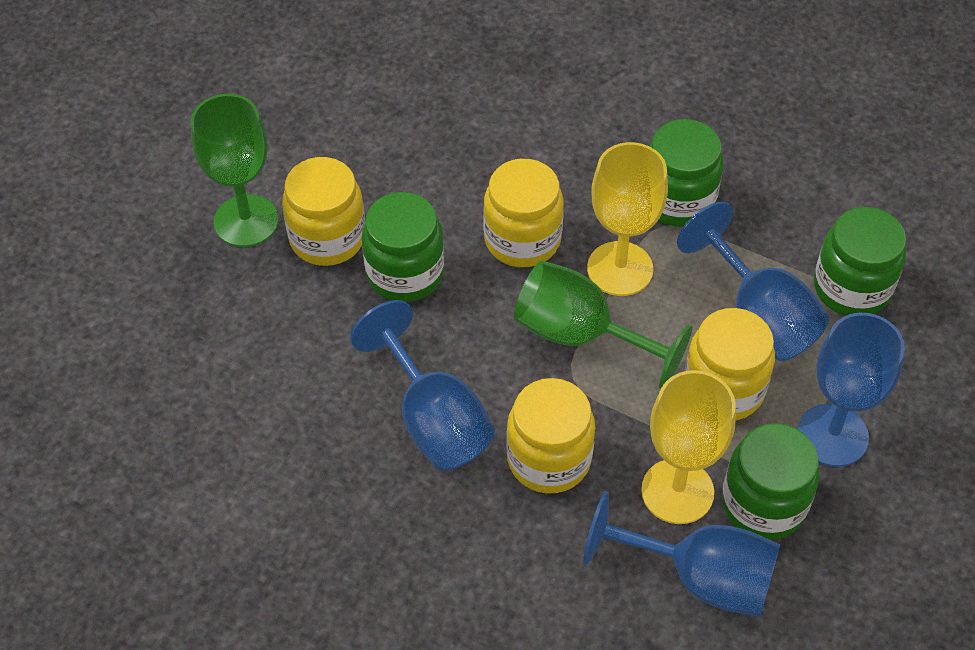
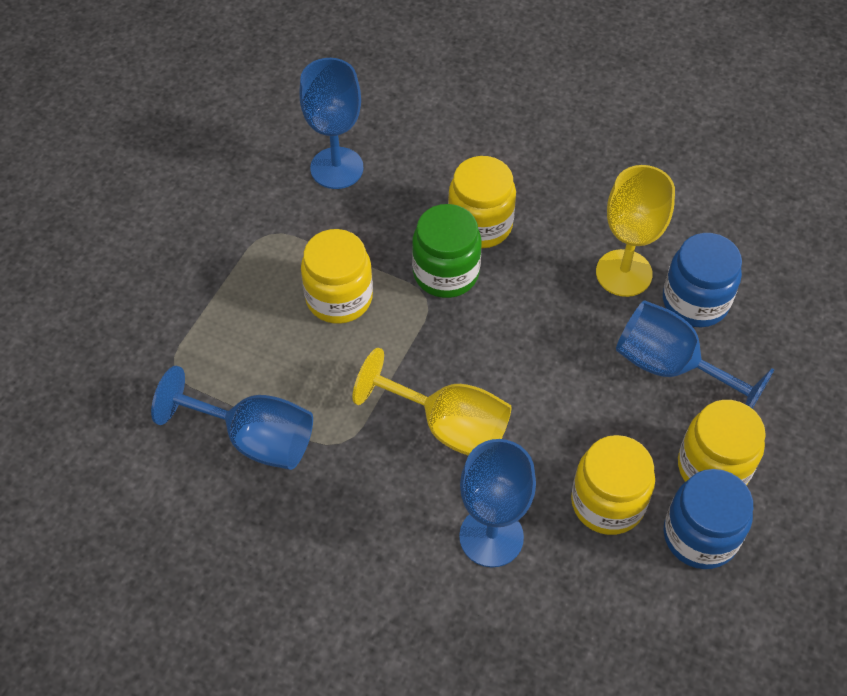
blue jar: 0 -> 2
green goblet: 2 -> 0
green jar: 4 -> 1

